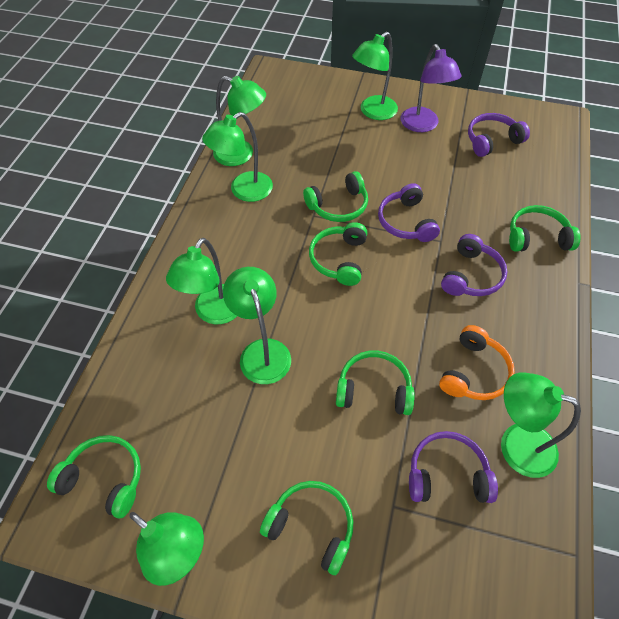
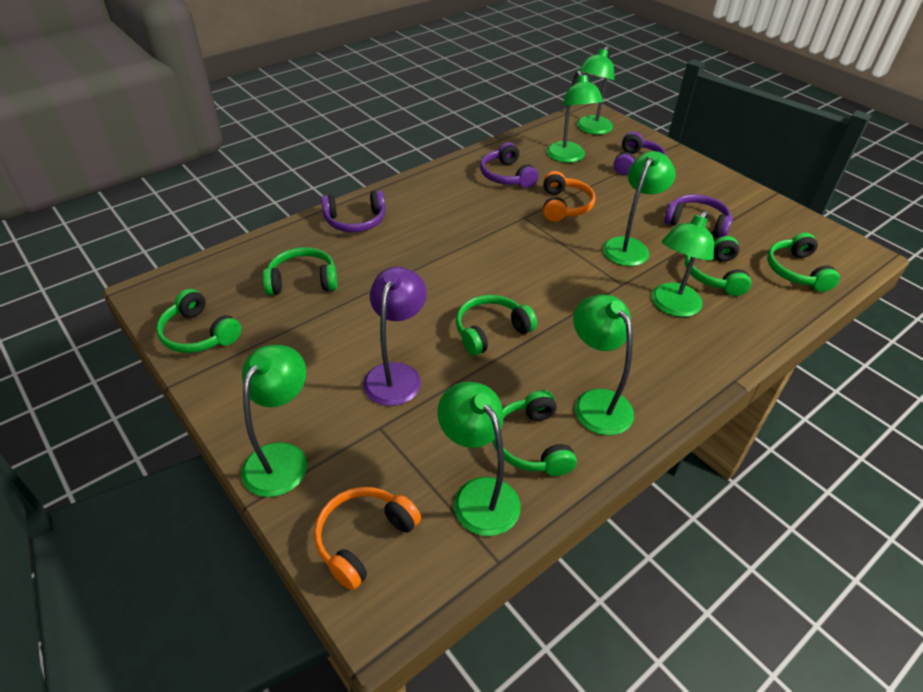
orange headphones: 1 -> 2

